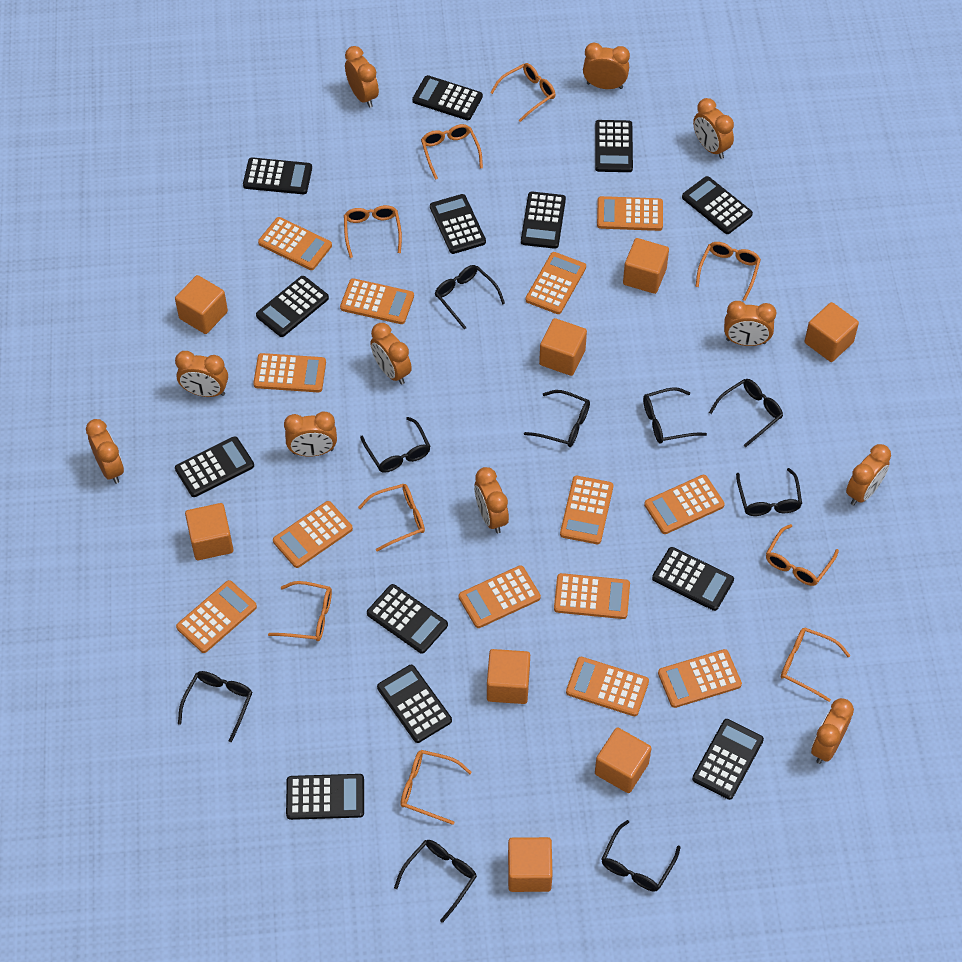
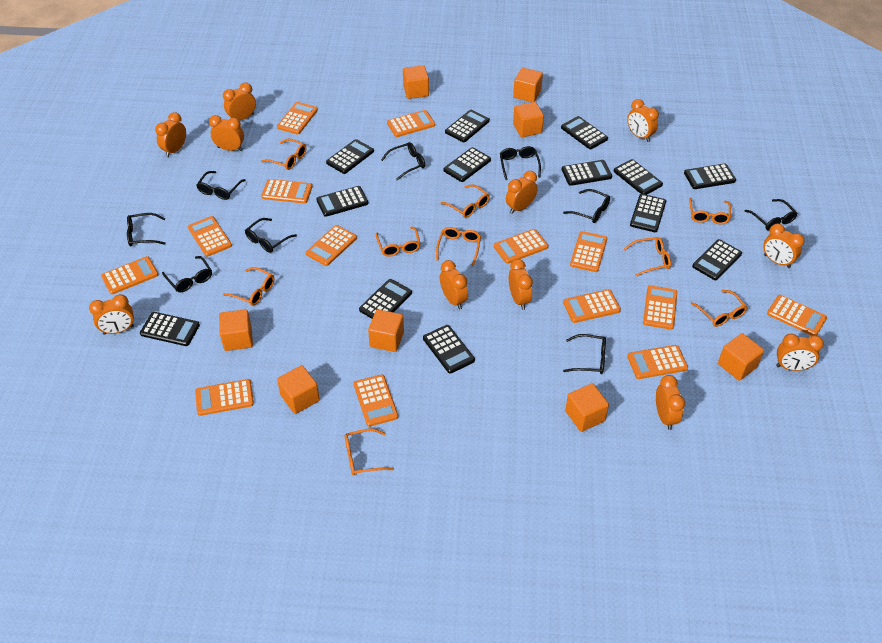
orange calculator: 13 -> 14

